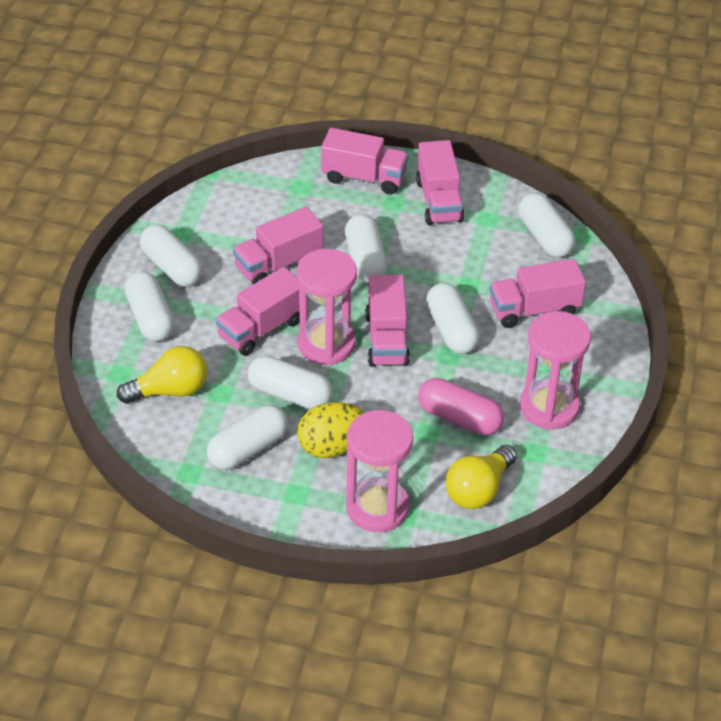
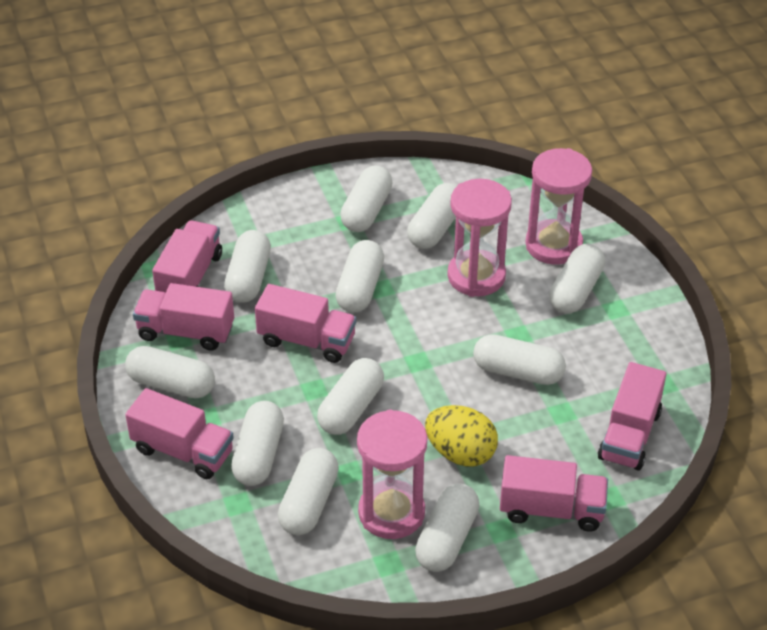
pink capsule: 1 -> 0
white capsule: 7 -> 11
yellow light bulb: 2 -> 0

